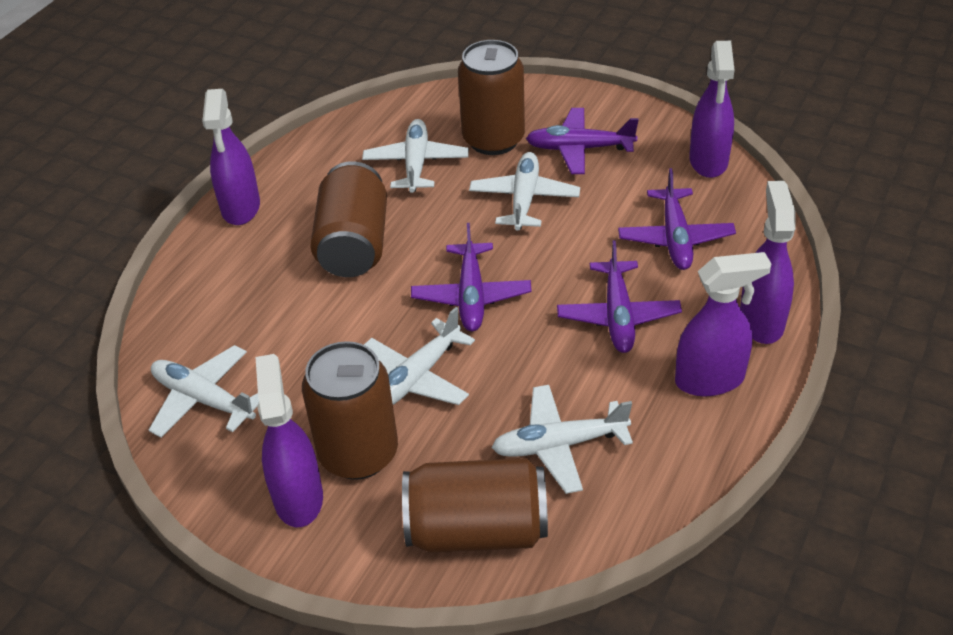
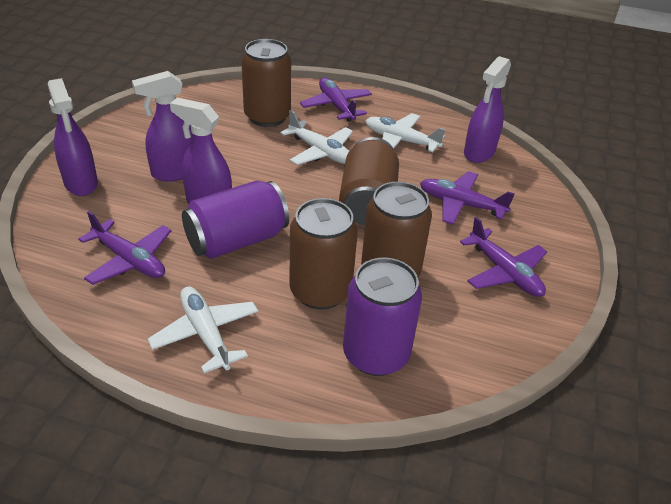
purple can: 0 -> 2
purple spray bottle: 5 -> 4
white plane: 5 -> 3

